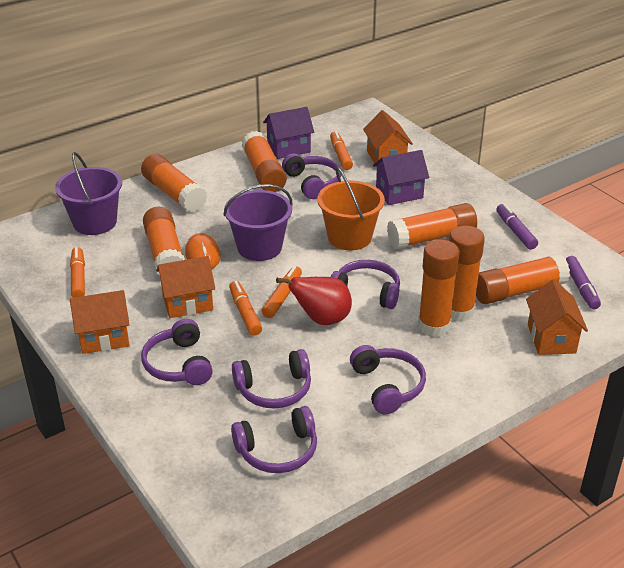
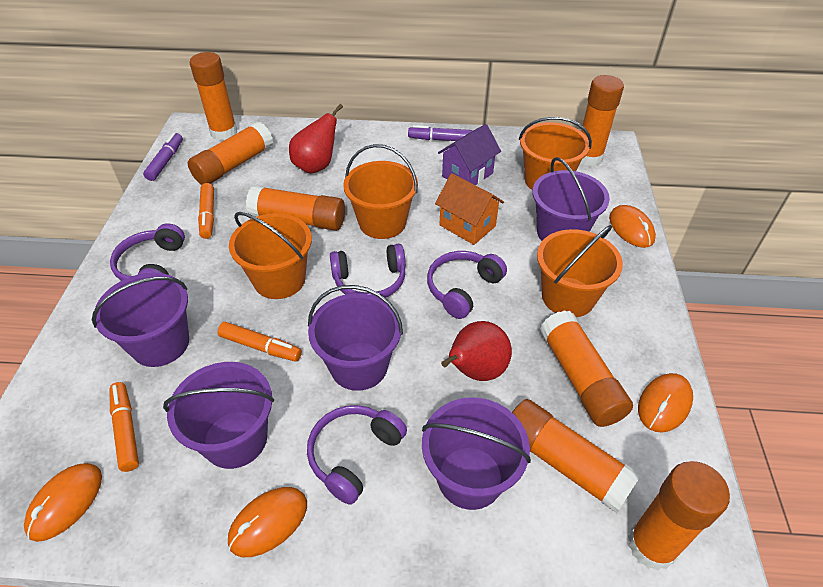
orange bucket: 1 -> 4
orange house: 4 -> 1
orange marker: 4 -> 3
orange mouse: 1 -> 4
purple bucket: 2 -> 5
purple headphones: 6 -> 4
purple house: 2 -> 1
red pear: 1 -> 2

